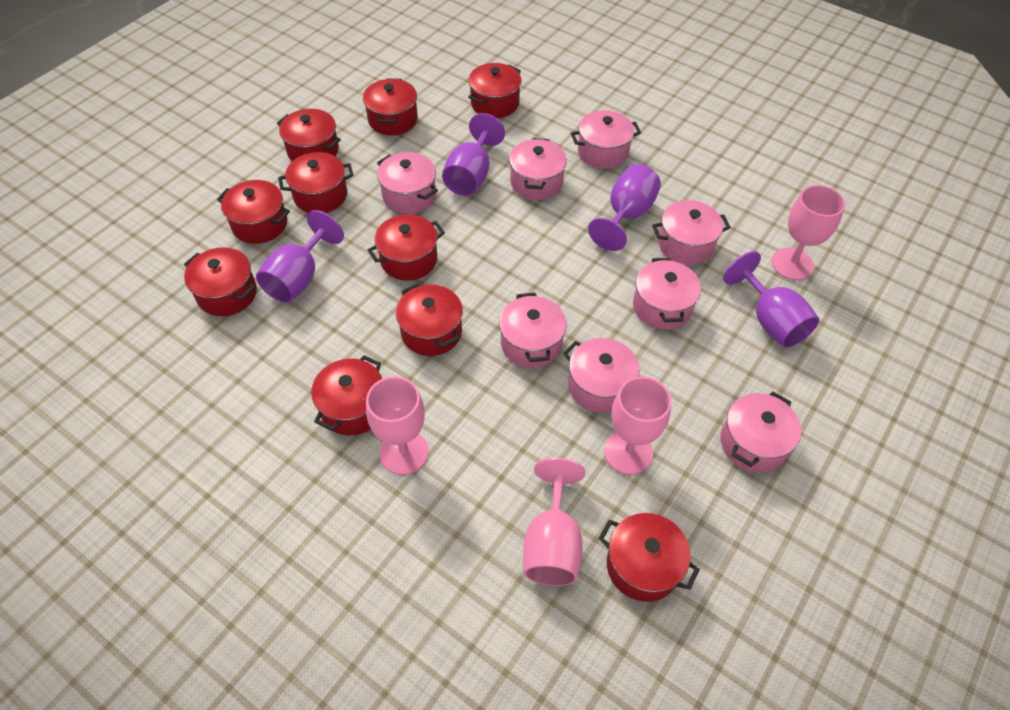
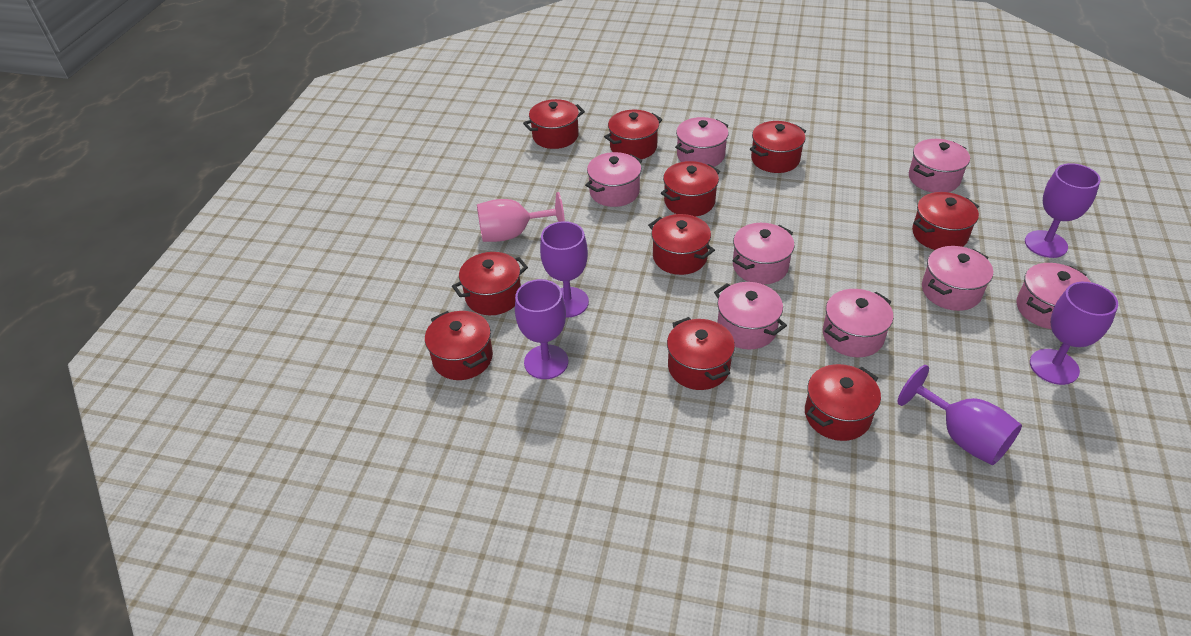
pink goblet: 4 -> 1
purple goblet: 4 -> 5

